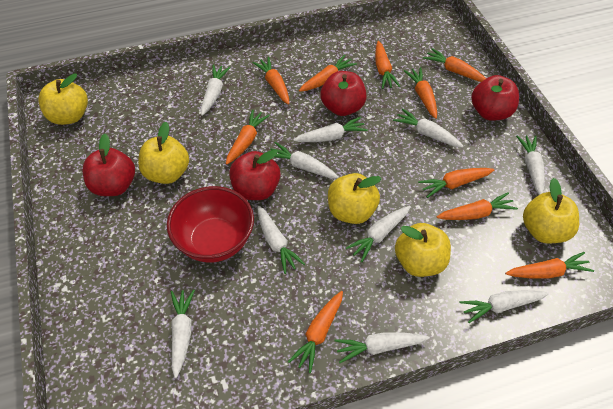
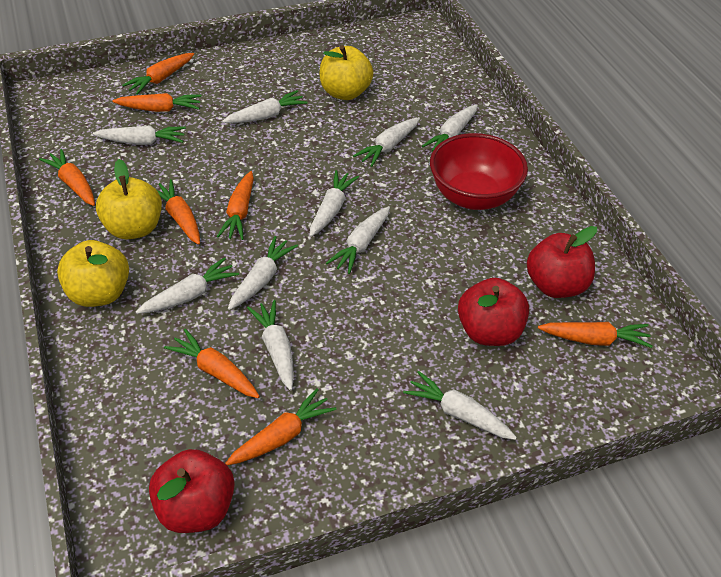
orange carrot: 10 -> 8
red apple: 4 -> 3
yellow apple: 5 -> 3

